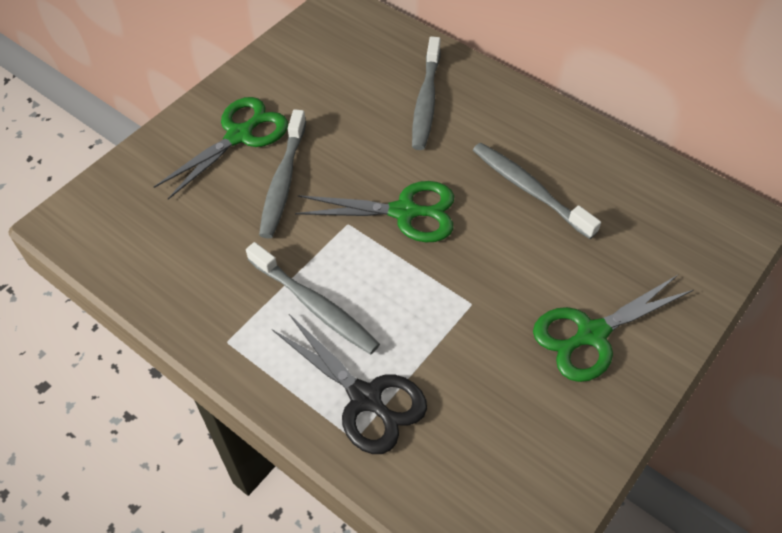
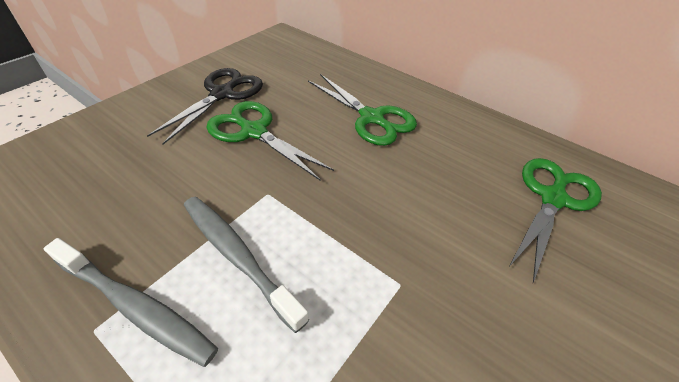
grey toothbrush: 4 -> 2

